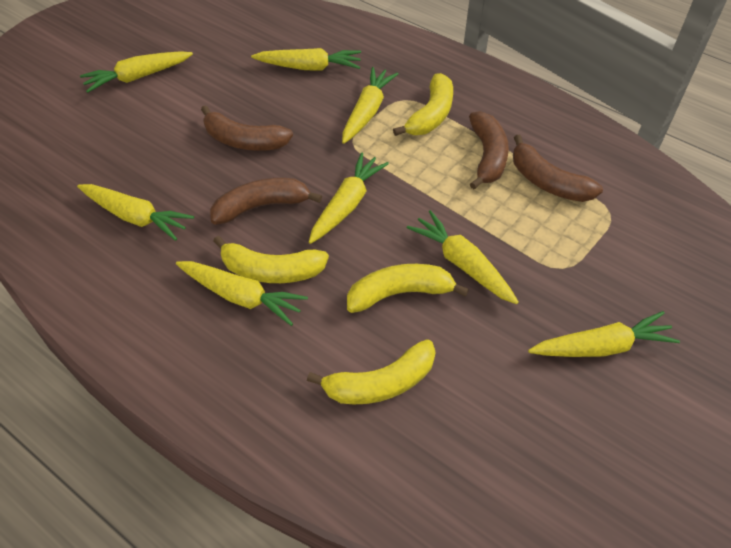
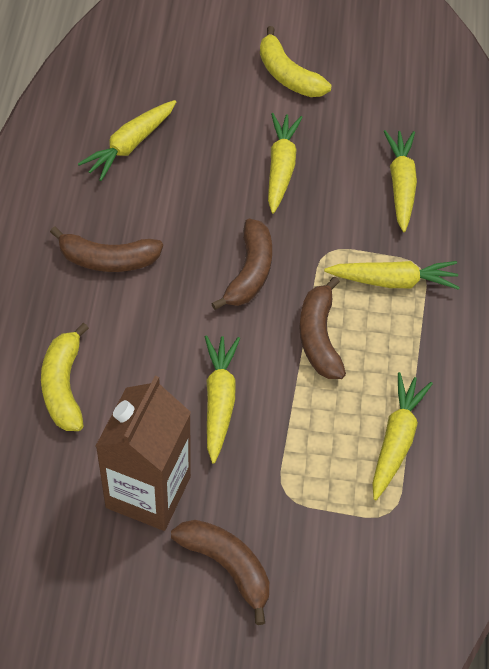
brown carton: 0 -> 1
yellow banana: 4 -> 2
yellow carrot: 8 -> 6

